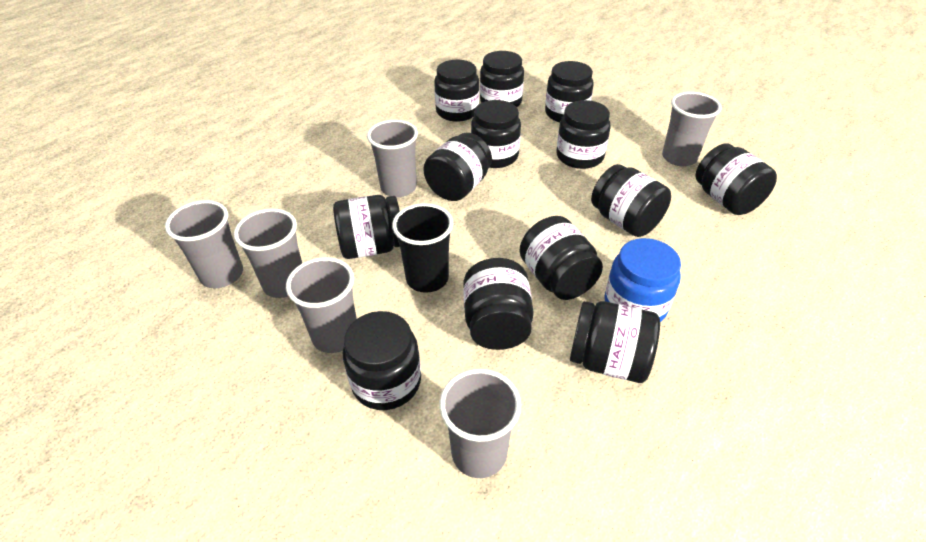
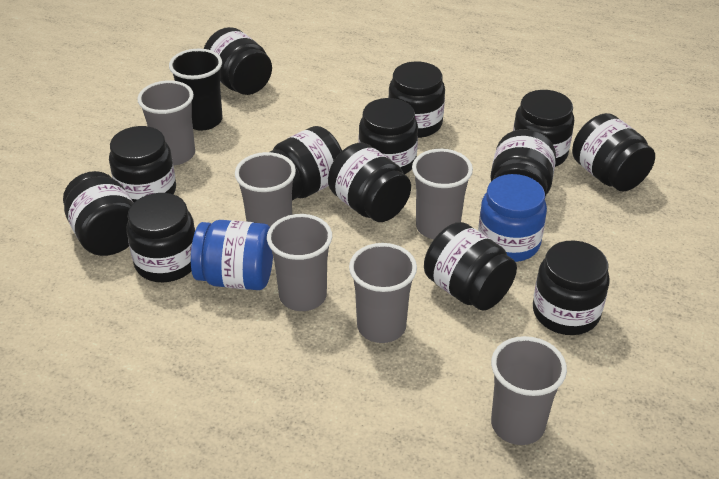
blue jar: 1 -> 2

